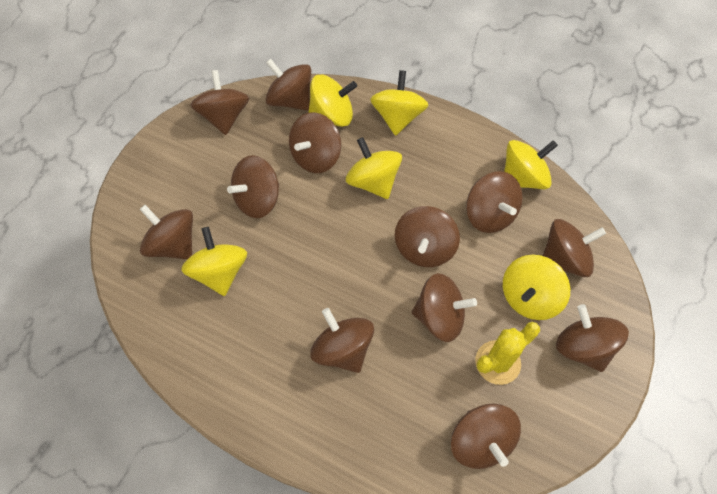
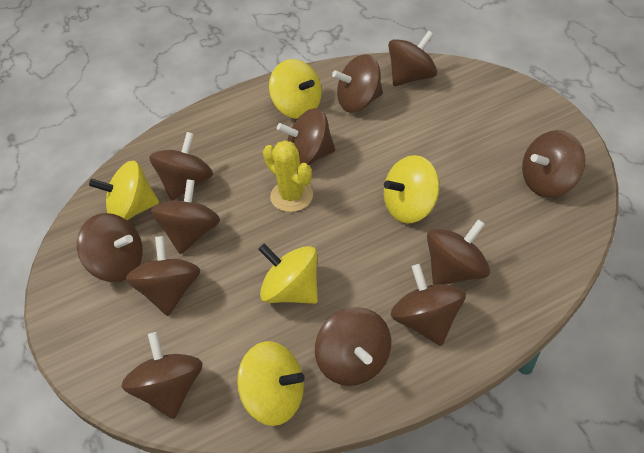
yellow spinning top: 6 -> 5

